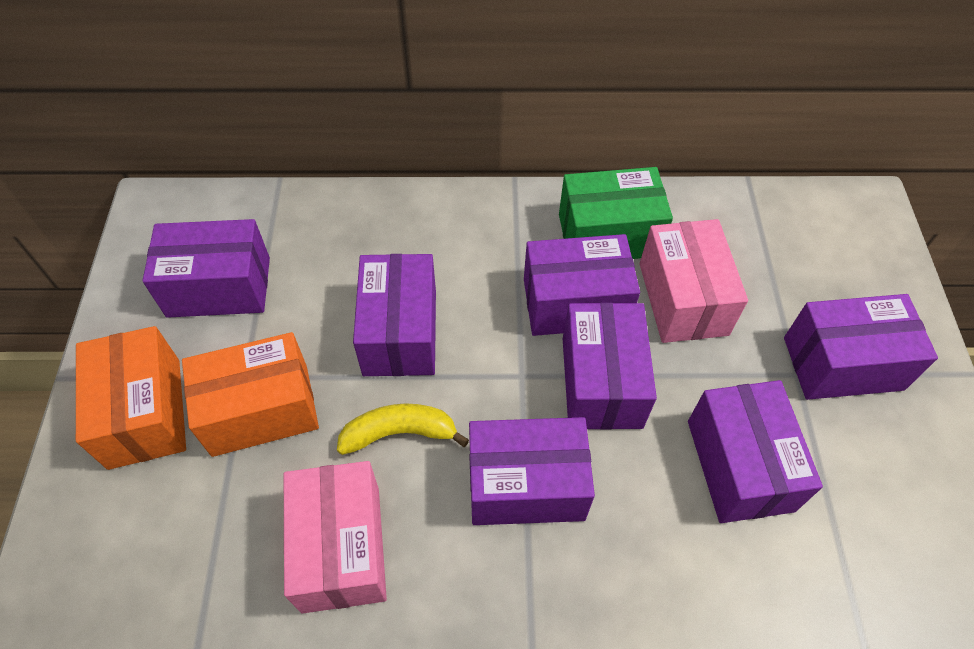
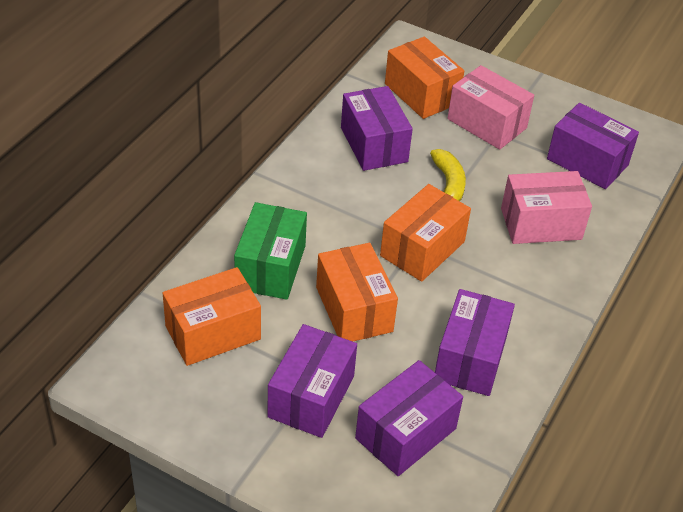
orange box: 2 -> 4
purple box: 7 -> 5

